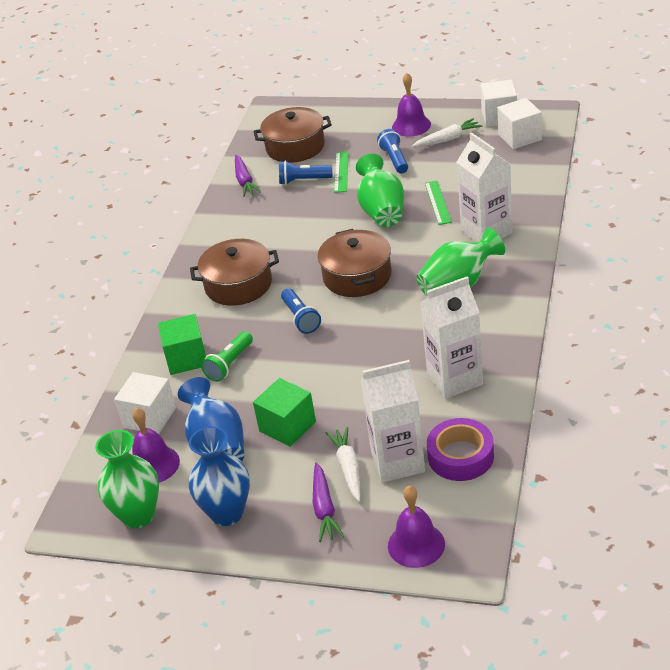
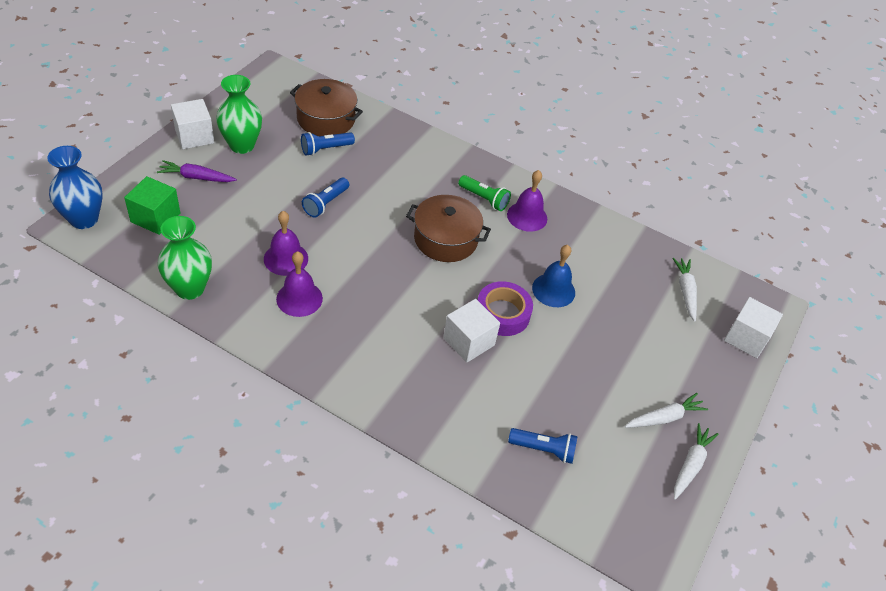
blue bell: 0 -> 1
blue vase: 2 -> 1
brown pot: 3 -> 2
green cube: 2 -> 1
green ruler: 2 -> 0
green vase: 3 -> 2
purple carrot: 2 -> 1
white carrot: 2 -> 3
white carton: 3 -> 0

